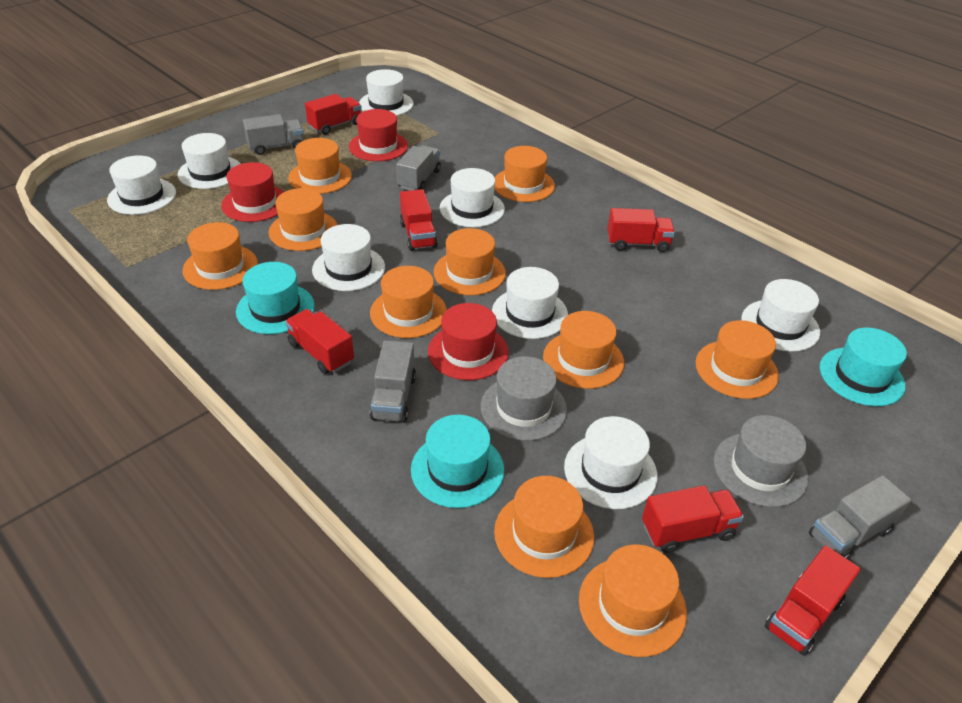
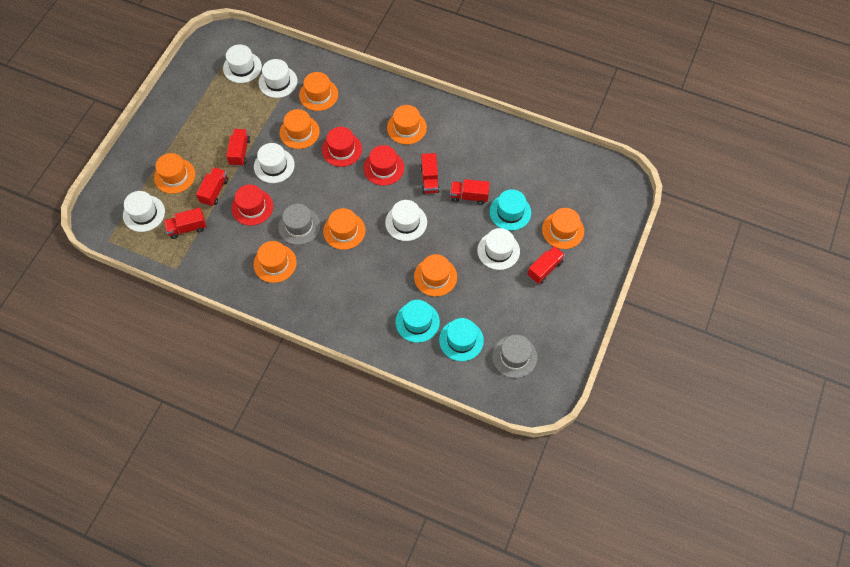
grey truck: 4 -> 0
orange hat: 10 -> 8
white hat: 8 -> 6

